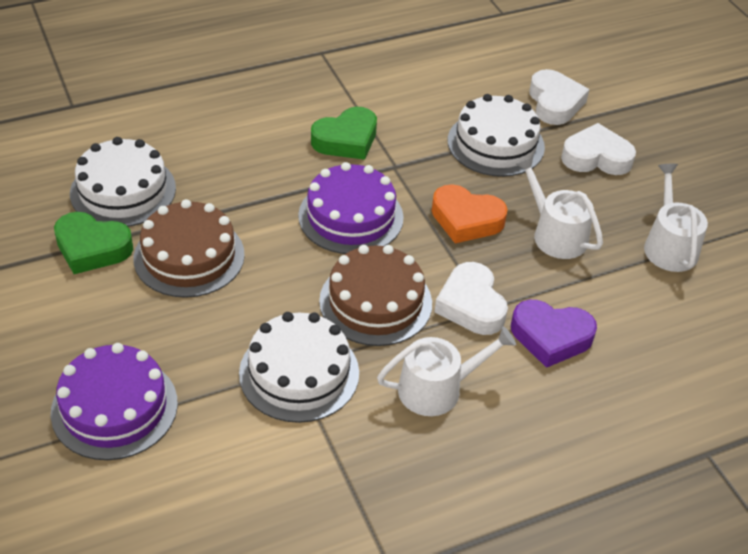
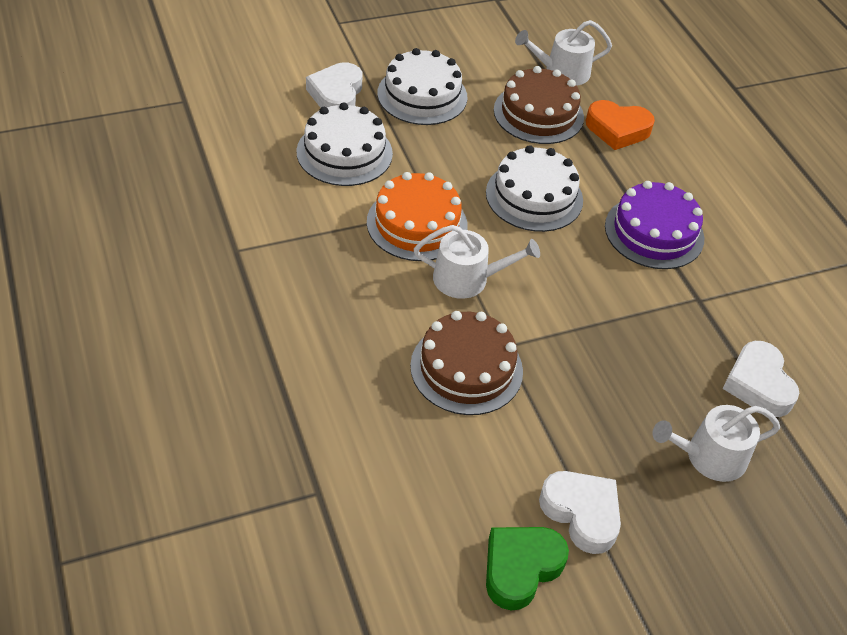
green heart: 2 -> 1
orange cake: 0 -> 1
purple cake: 2 -> 1
purple heart: 1 -> 0

